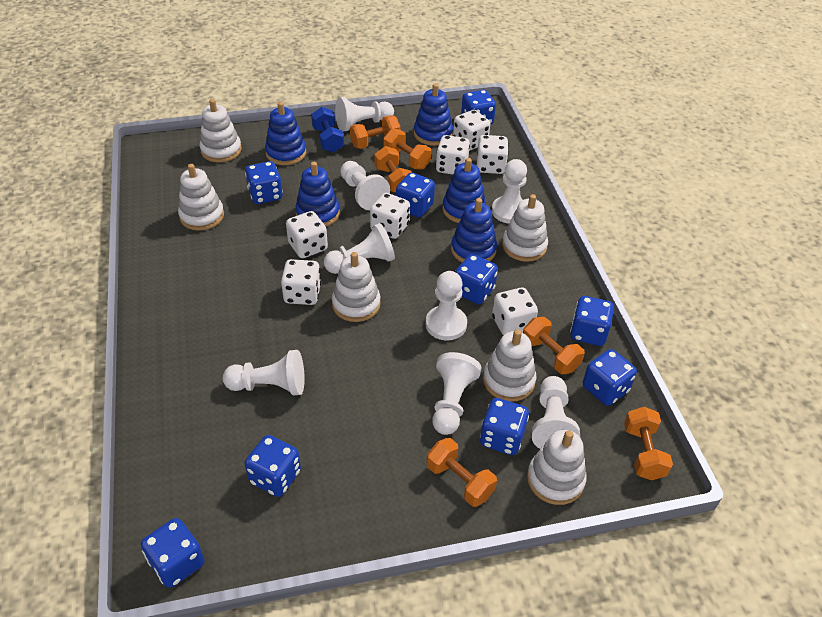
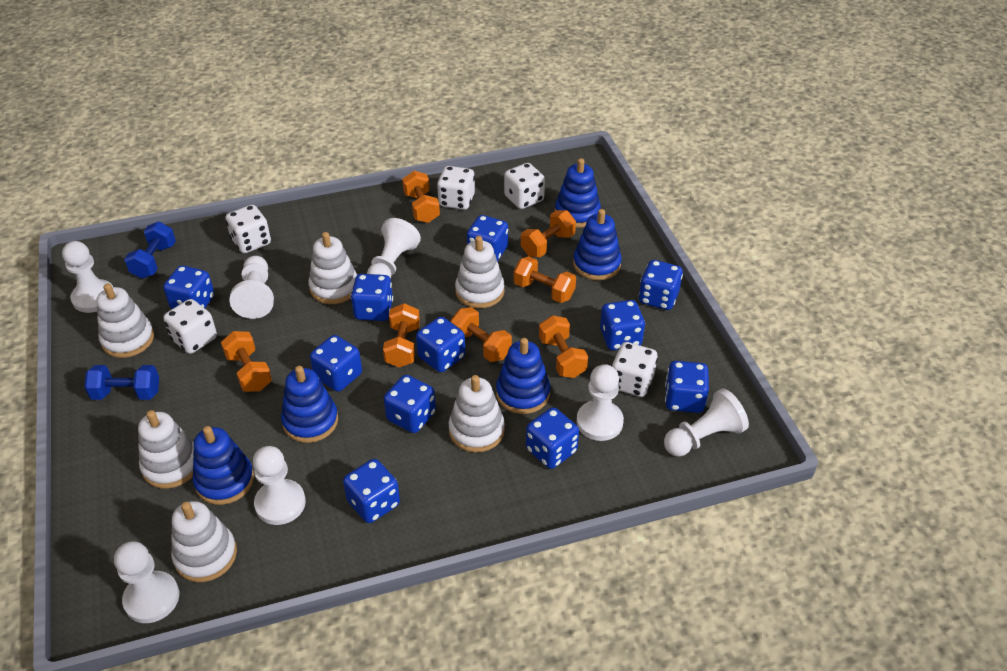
blue dice: 9 -> 11
blue dumbbell: 1 -> 2
orange dumbbell: 6 -> 7
white dice: 7 -> 5
white pawn: 8 -> 7

